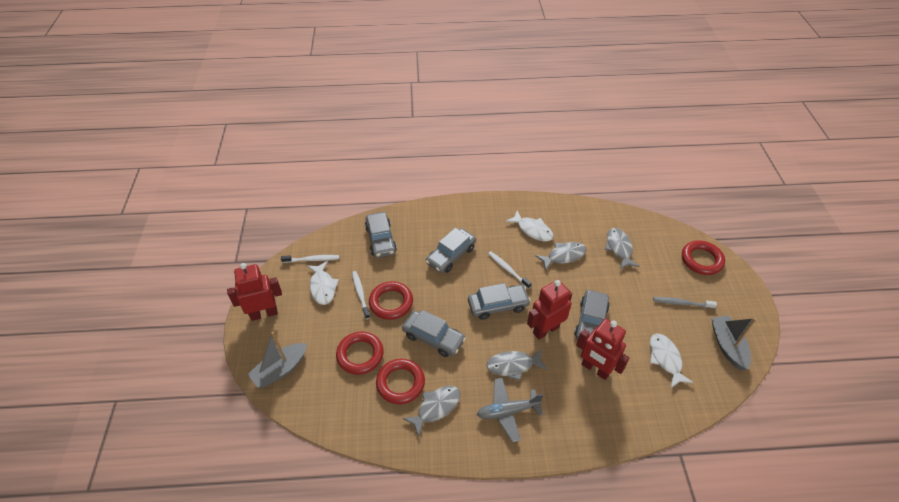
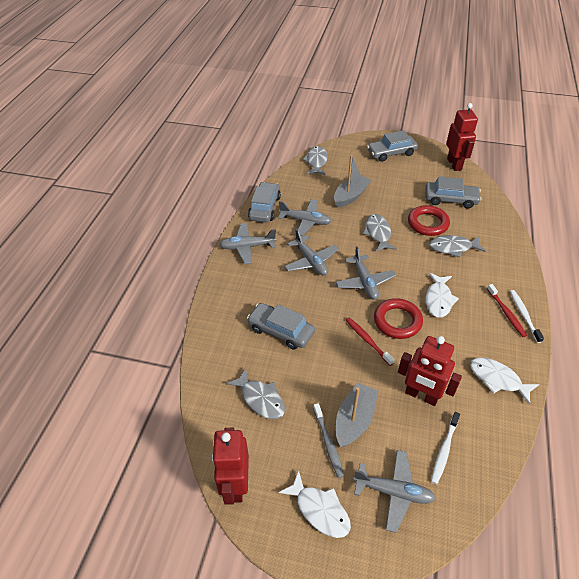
grey car: 5 -> 4
grey plane: 1 -> 5
red ring: 4 -> 2
red toothbrush: 0 -> 2
white toothbrush: 3 -> 2

